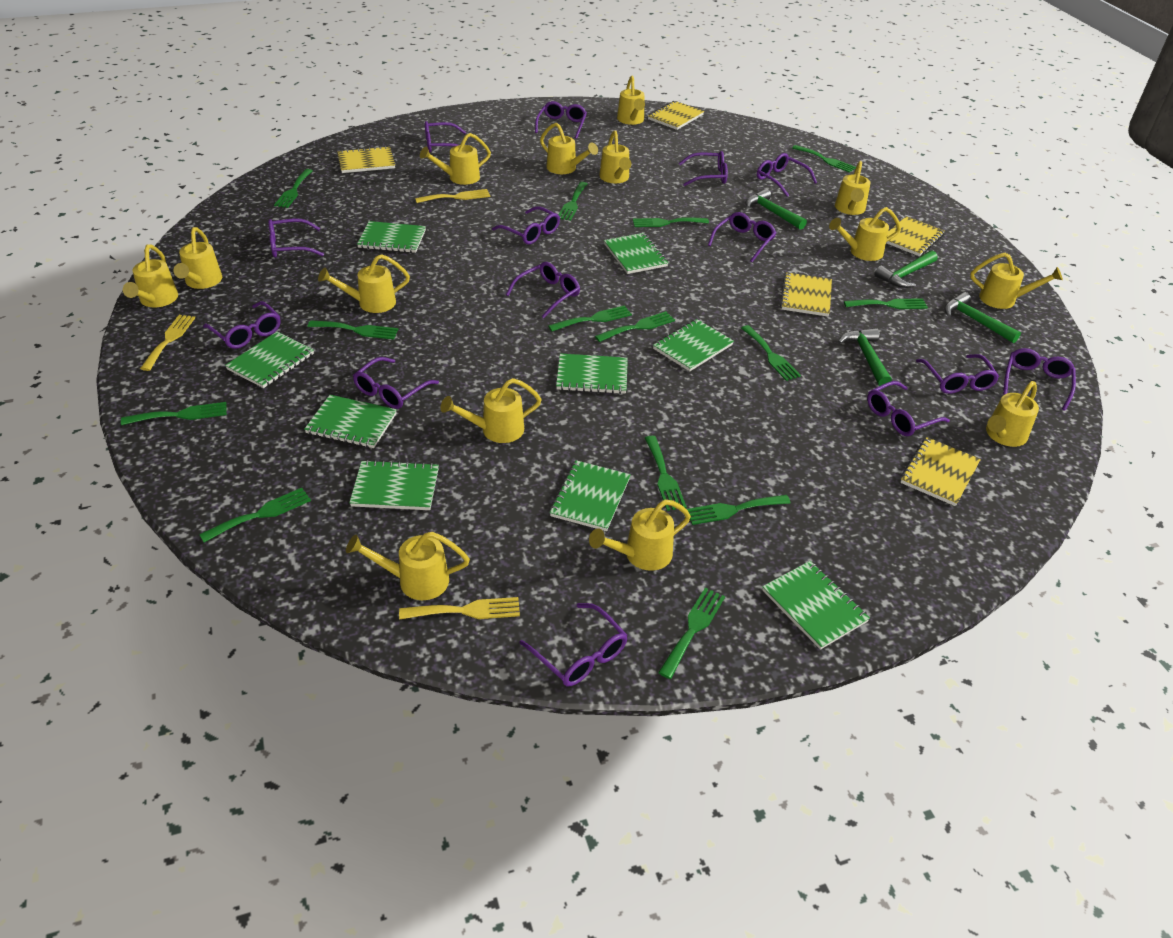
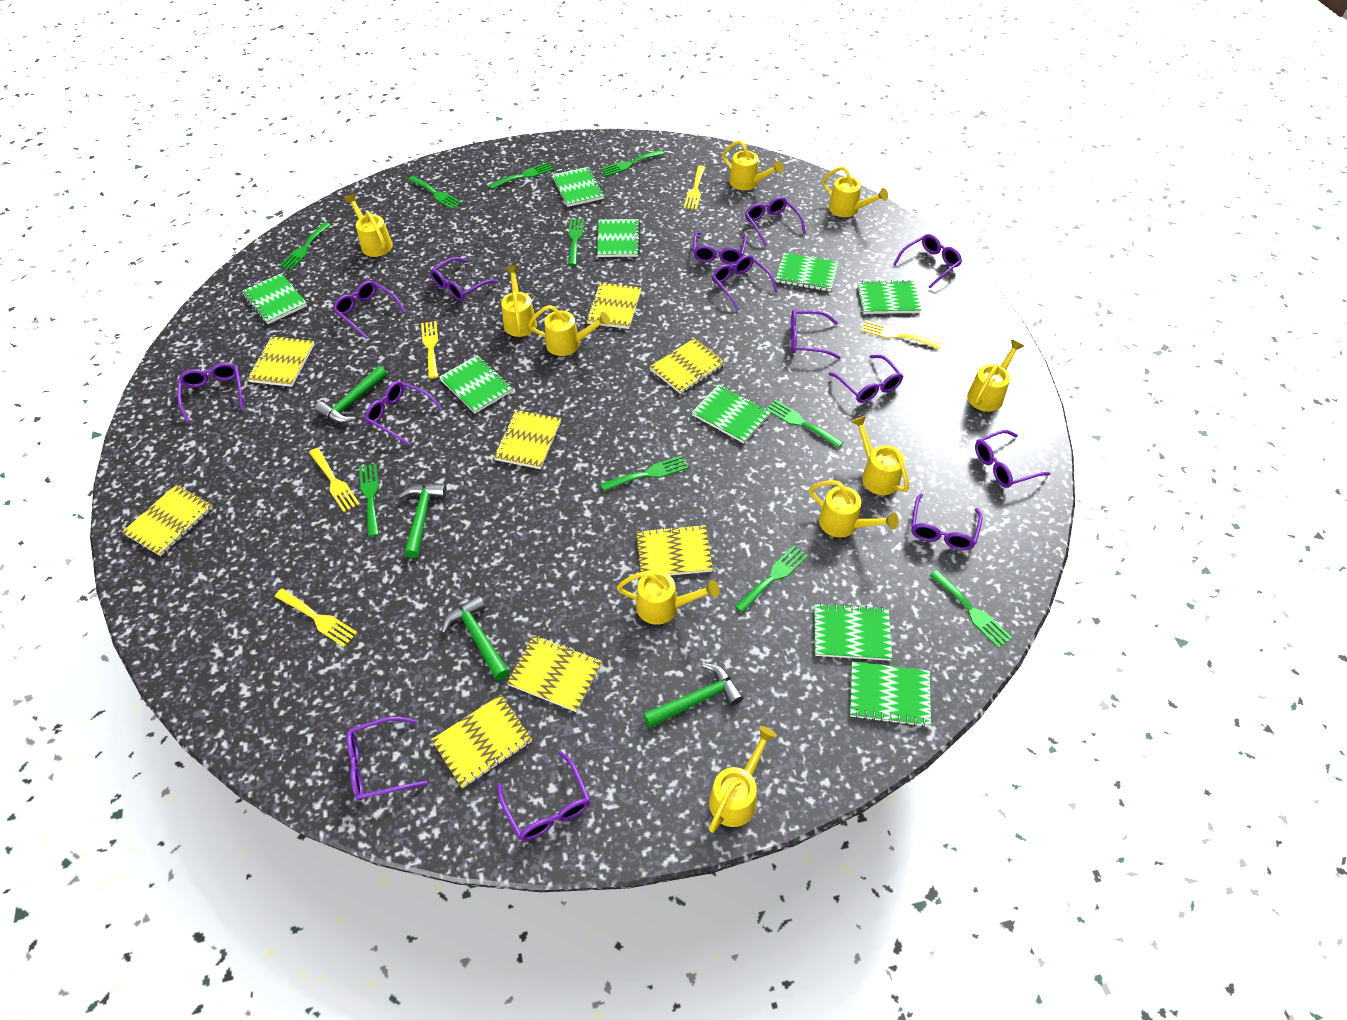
green fork: 14 -> 10
yellow fork: 3 -> 5
yellow notebook: 5 -> 8
yellow watering can: 14 -> 10

